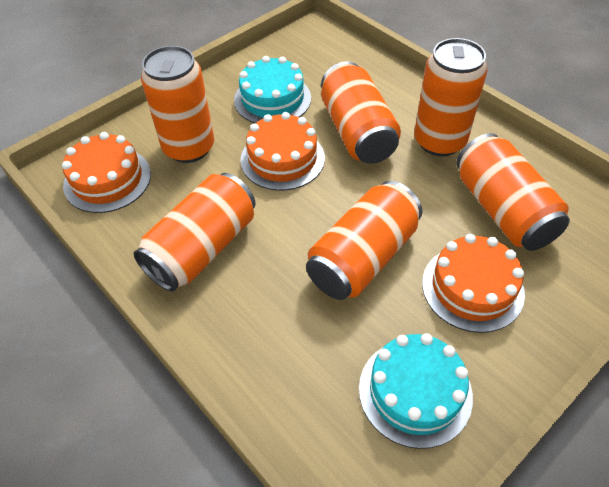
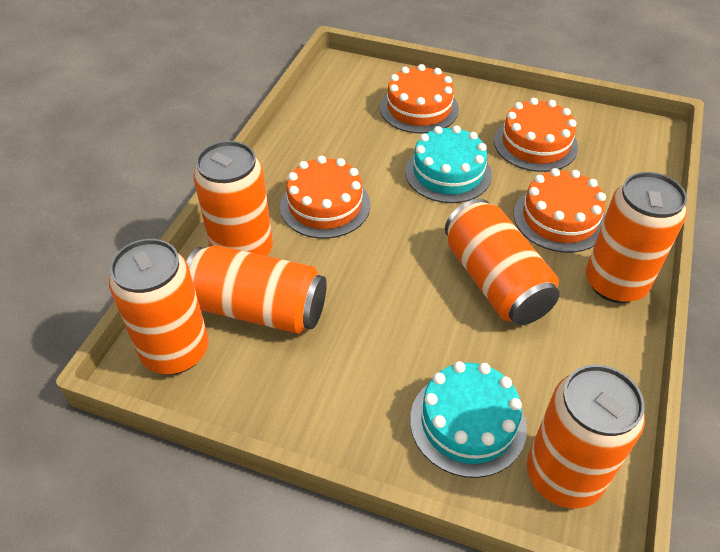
orange cake: 3 -> 4

